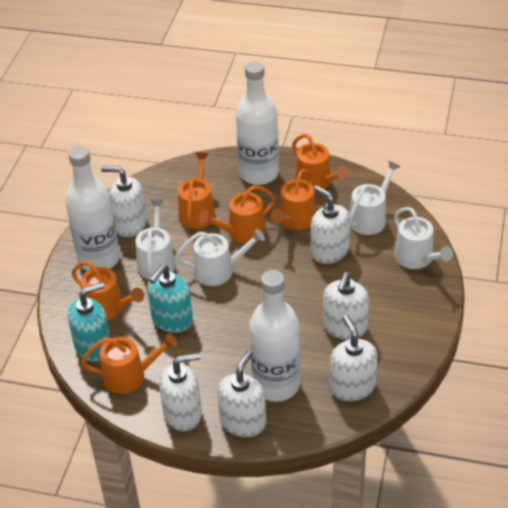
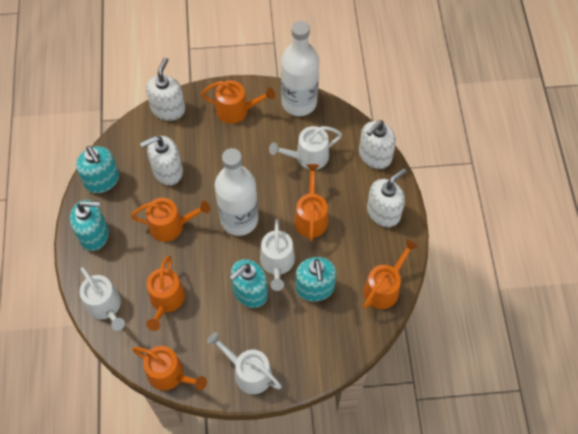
turquoise soap dispenser: 2 -> 4
white bottle: 3 -> 2
white soap dispenser: 6 -> 4

